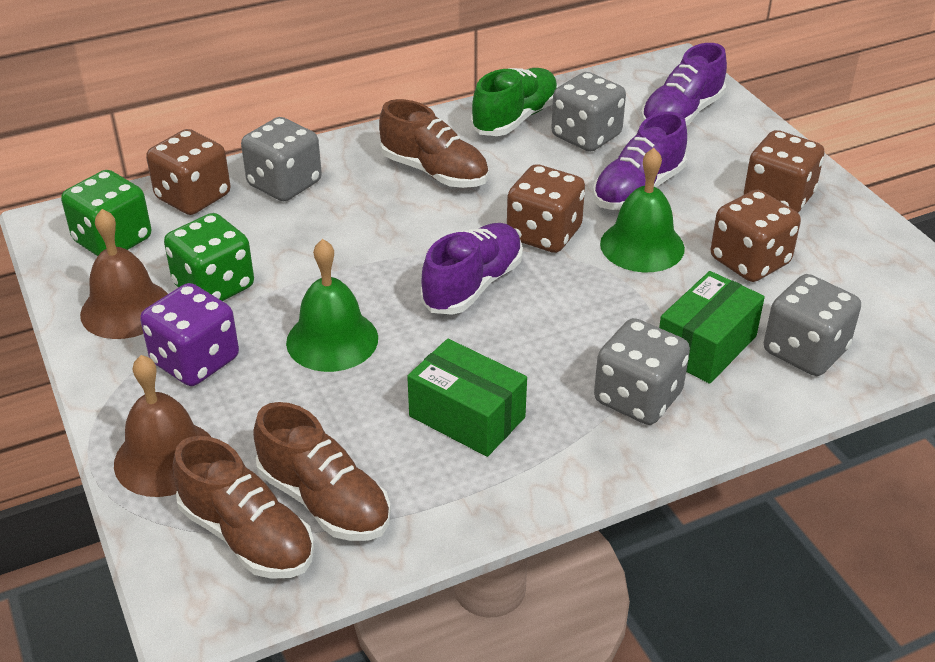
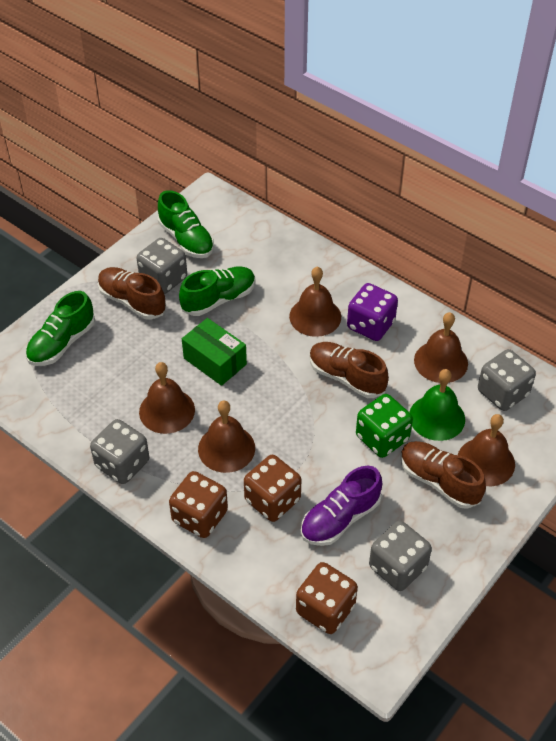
brown bell: 2 -> 5
brown dice: 4 -> 3
green bell: 2 -> 1
green box: 2 -> 1
green dice: 2 -> 1
green shoe: 1 -> 3
purple shoe: 3 -> 1

